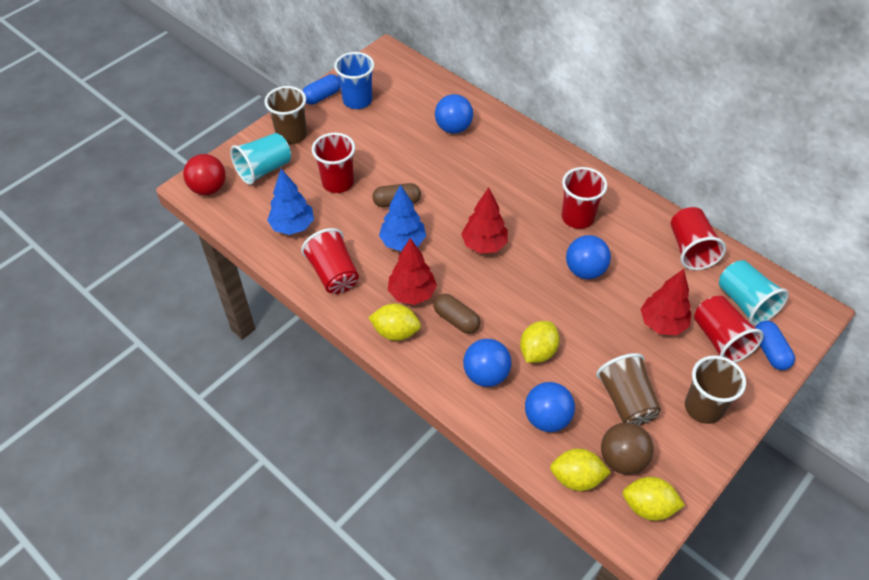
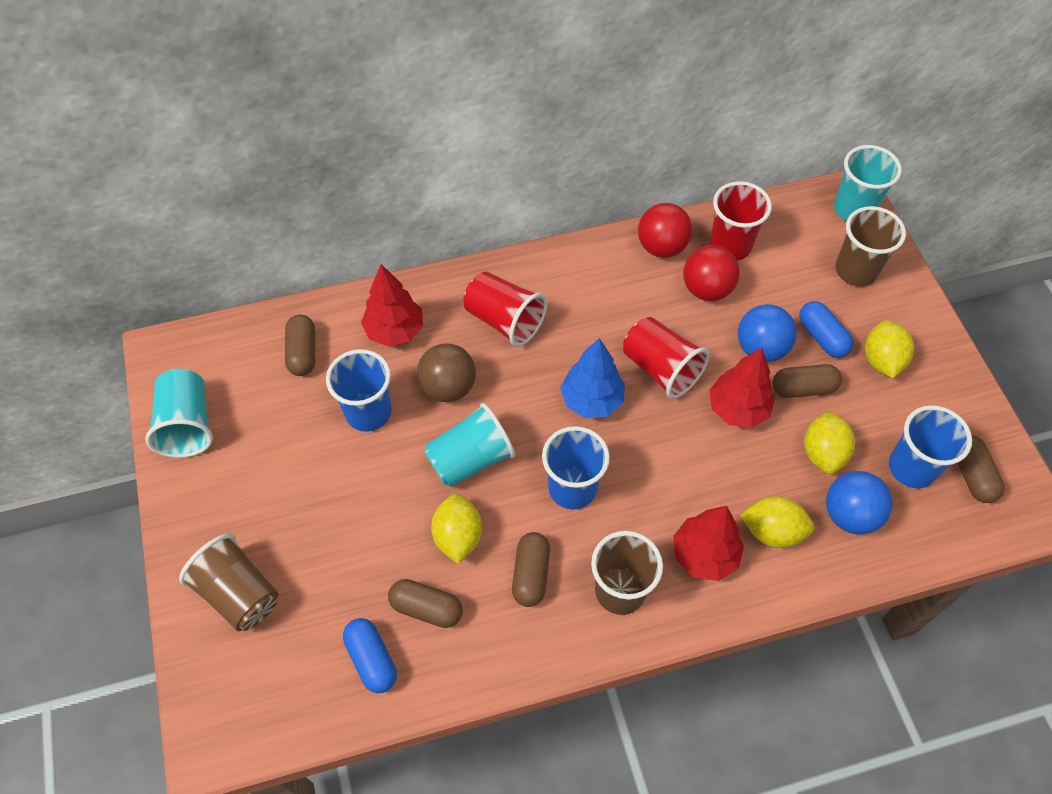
blue ball: 4 -> 2
blue cup: 1 -> 3
blue tree: 2 -> 1
brown capsule: 2 -> 5
red ball: 1 -> 2
red cup: 5 -> 3
turquoise cup: 2 -> 3

